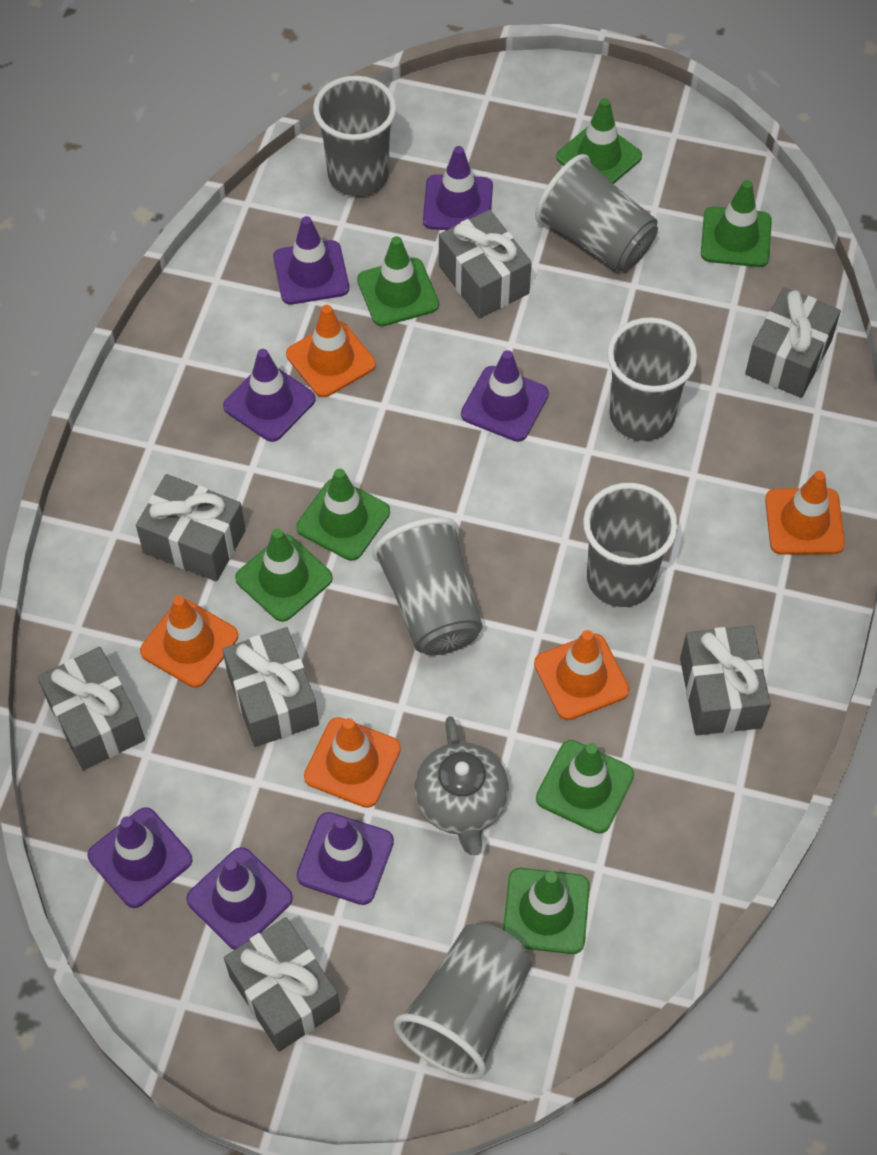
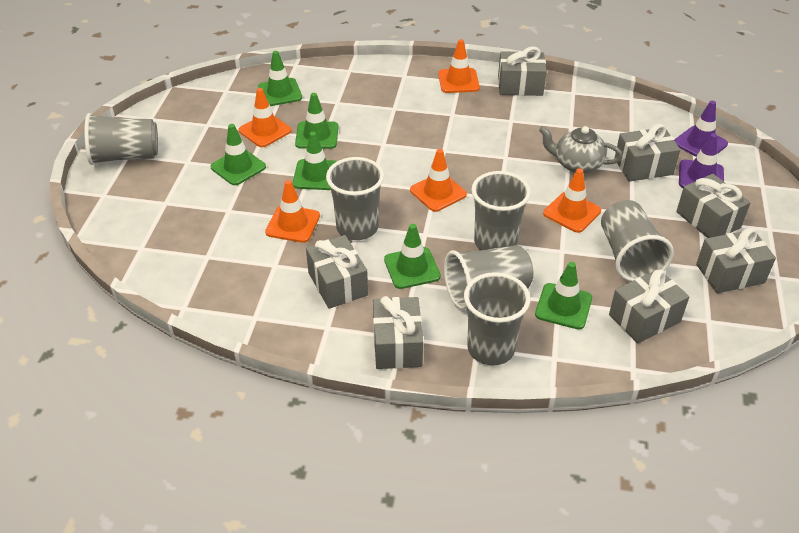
green traffic cone: 7 -> 6
purple traffic cone: 7 -> 2

